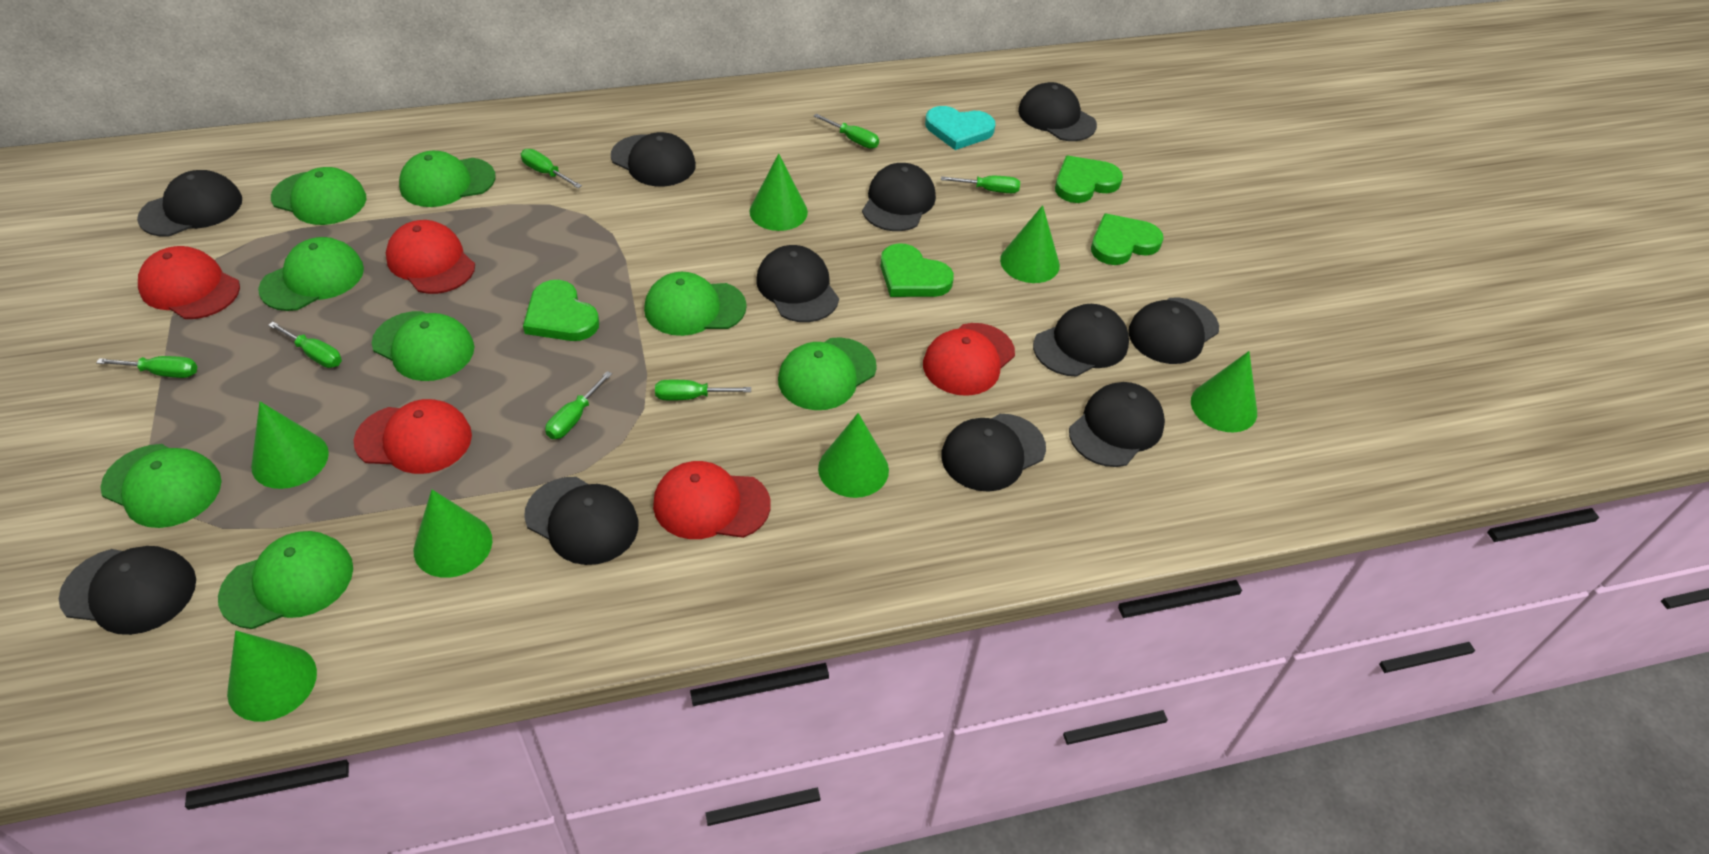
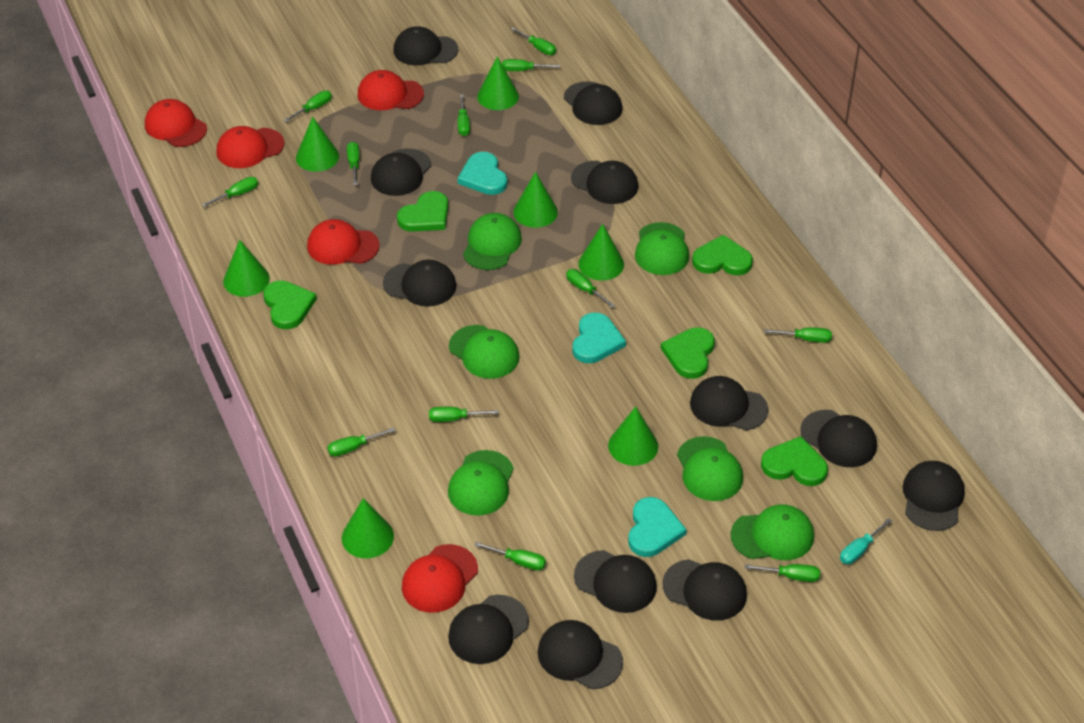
black cap: 11 -> 12
green cap: 8 -> 6
green heart: 4 -> 5
green screwdriver: 7 -> 12
turquoise heart: 1 -> 3
turquoise screwdriver: 0 -> 1

